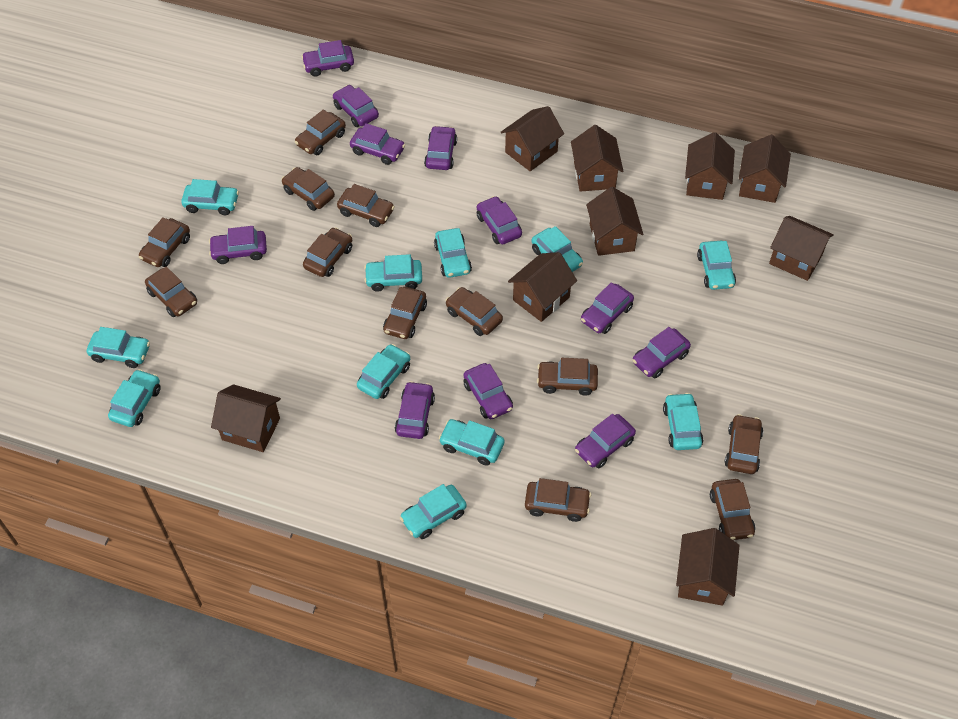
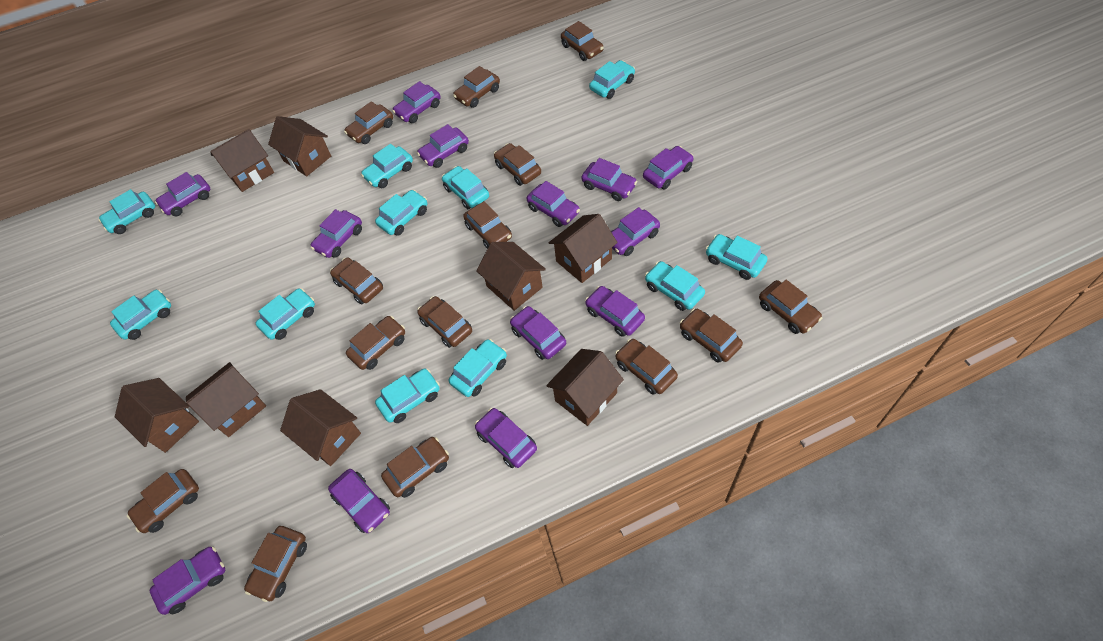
brown car: 12 -> 14
brown house: 9 -> 8
purple car: 11 -> 13

